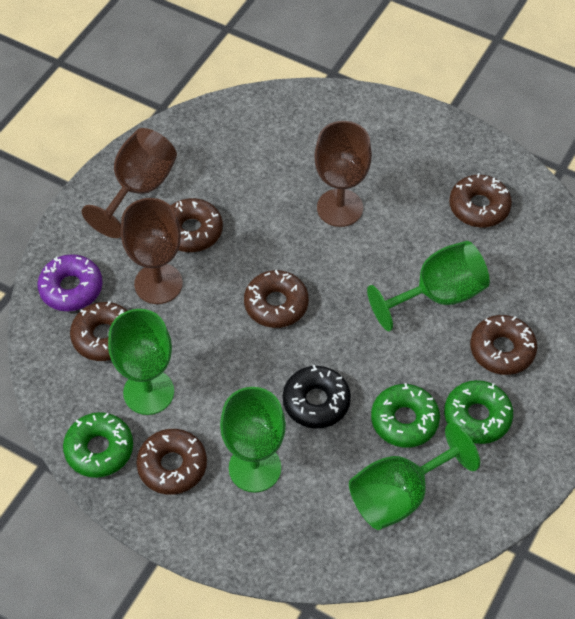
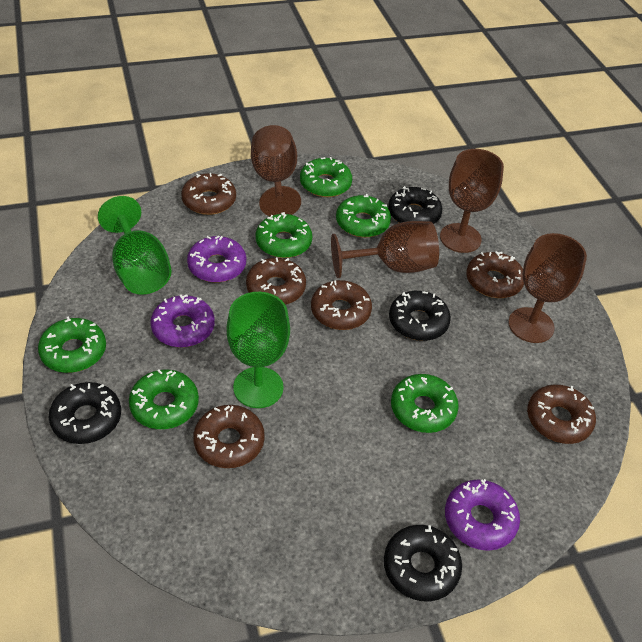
black donut: 1 -> 4
brown goblet: 3 -> 4
green donut: 3 -> 6
green goblet: 4 -> 2
purple donut: 1 -> 3

